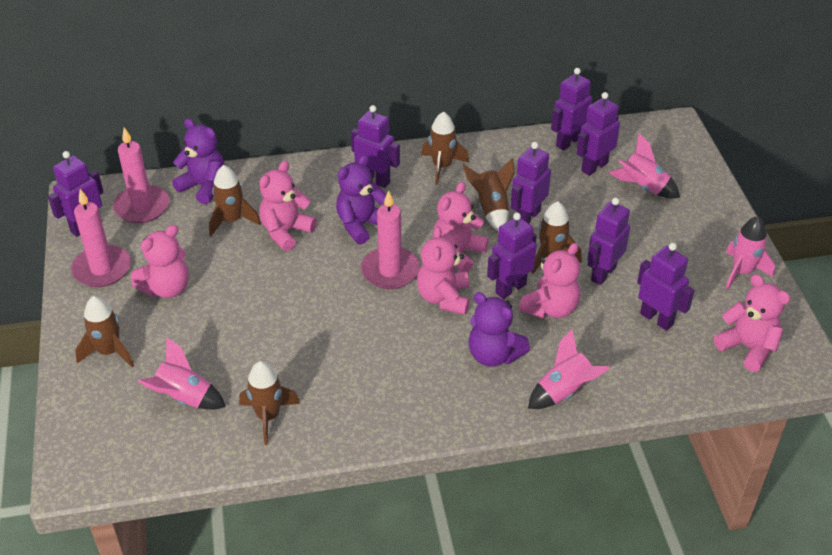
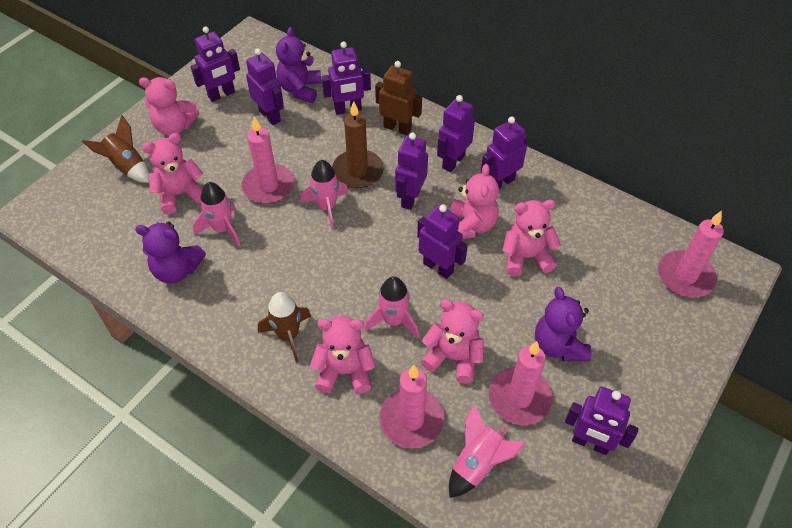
brown candle: 0 -> 1
brown robot: 0 -> 1
brown rocket: 6 -> 2
pink candle: 3 -> 4

